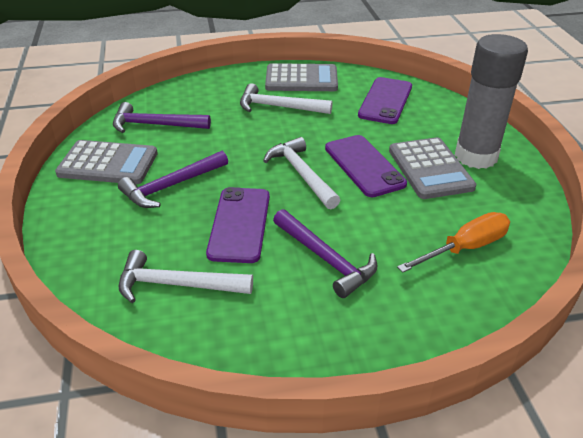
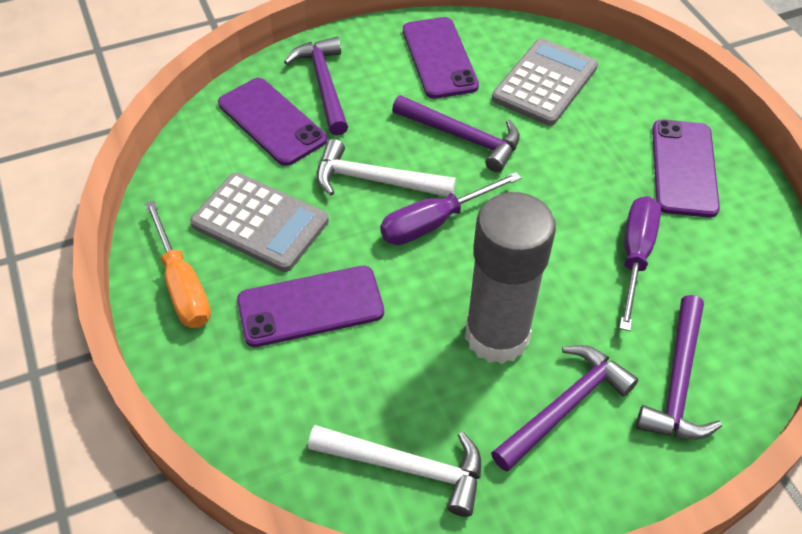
grey calculator: 3 -> 2
purple hammer: 3 -> 4
purple phone: 3 -> 4
purple screwdriver: 0 -> 2
white hammer: 3 -> 2

